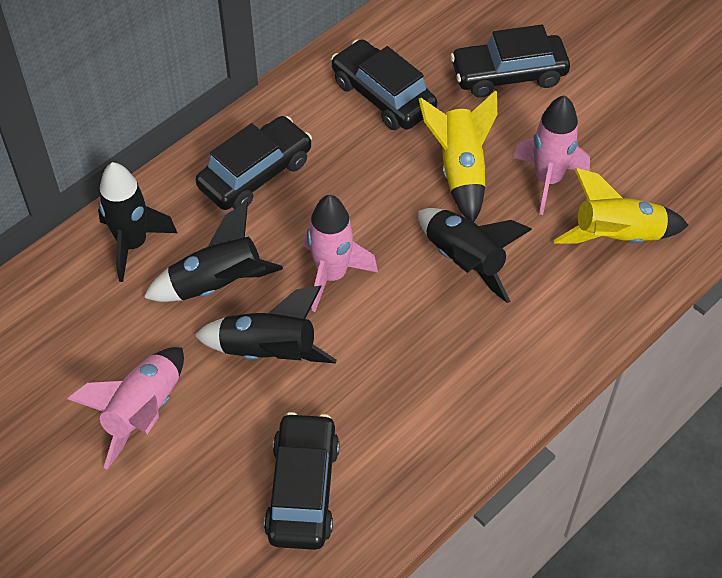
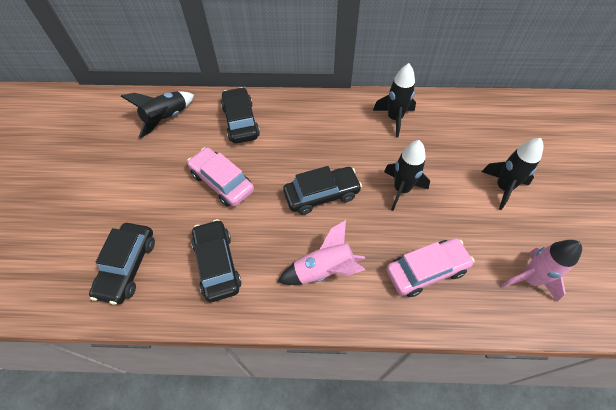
pink car: 0 -> 2
pink rocket: 3 -> 2
yellow rocket: 2 -> 0

